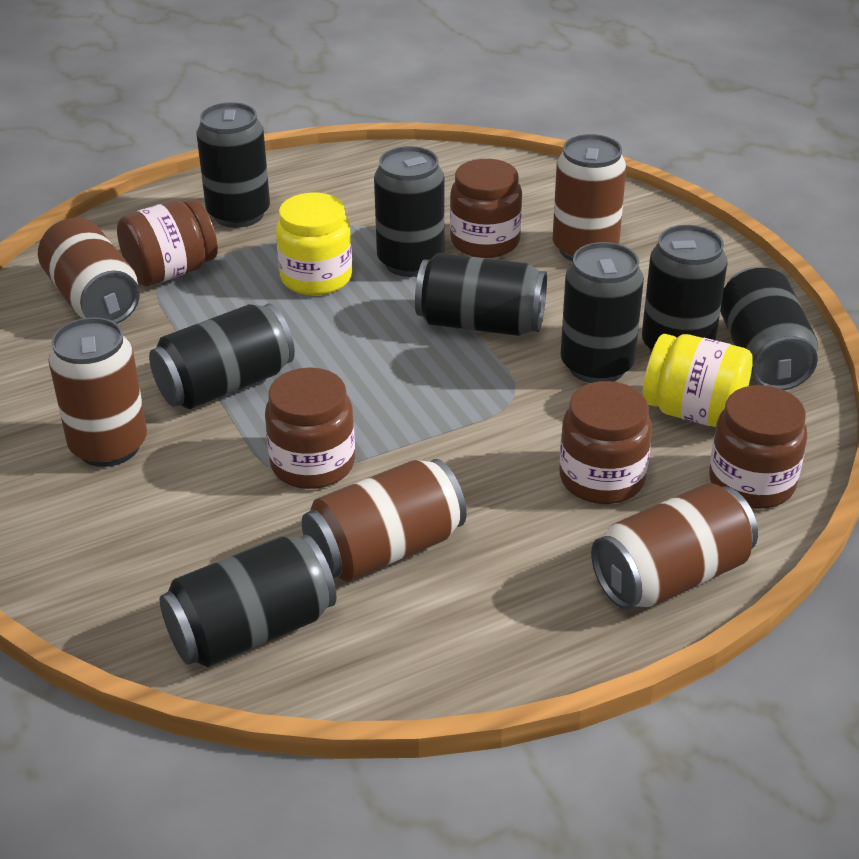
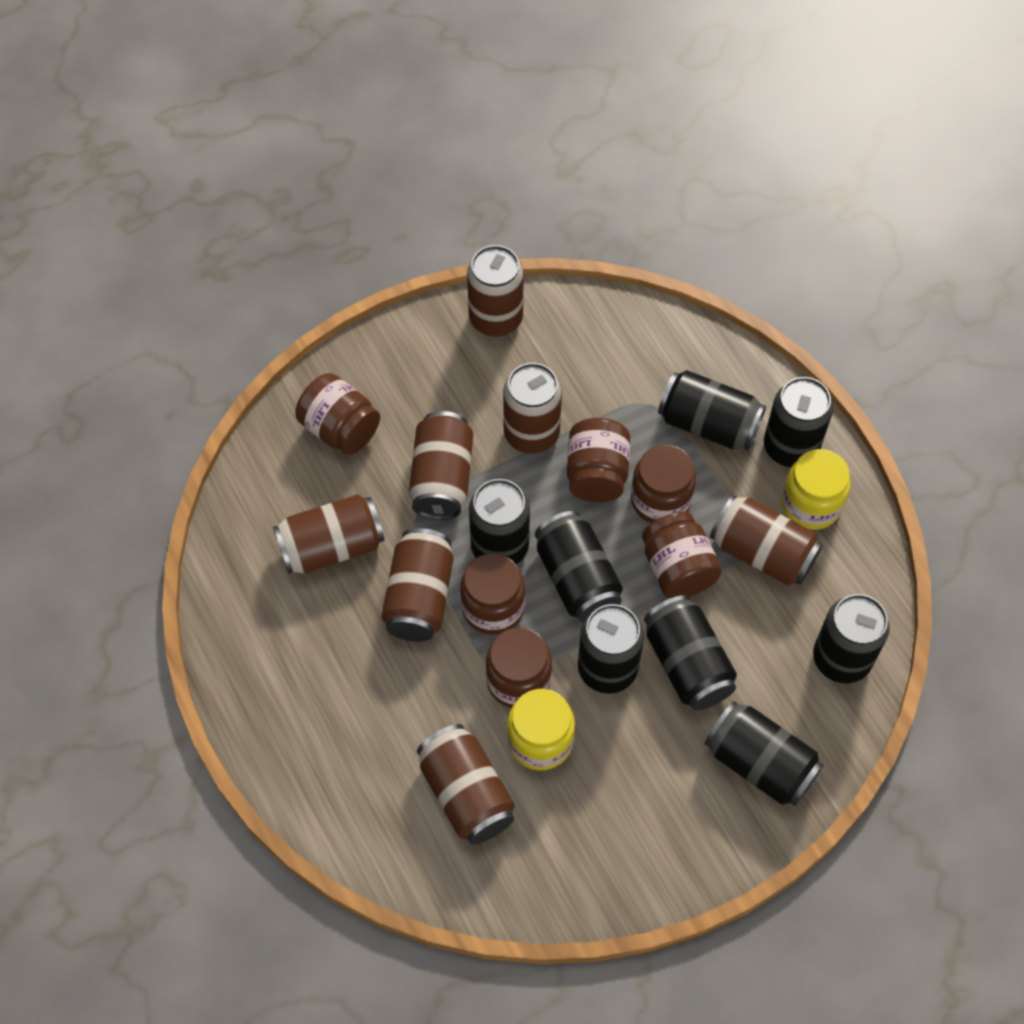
brown can: 5 -> 7
brown jar: 5 -> 6

